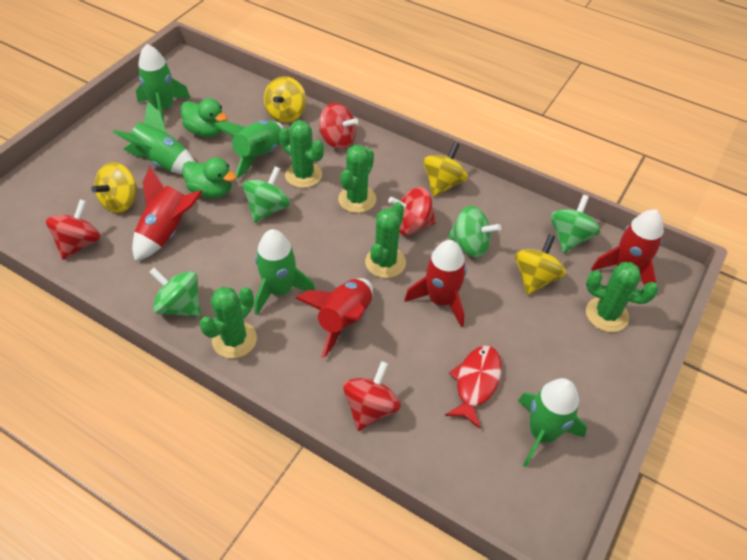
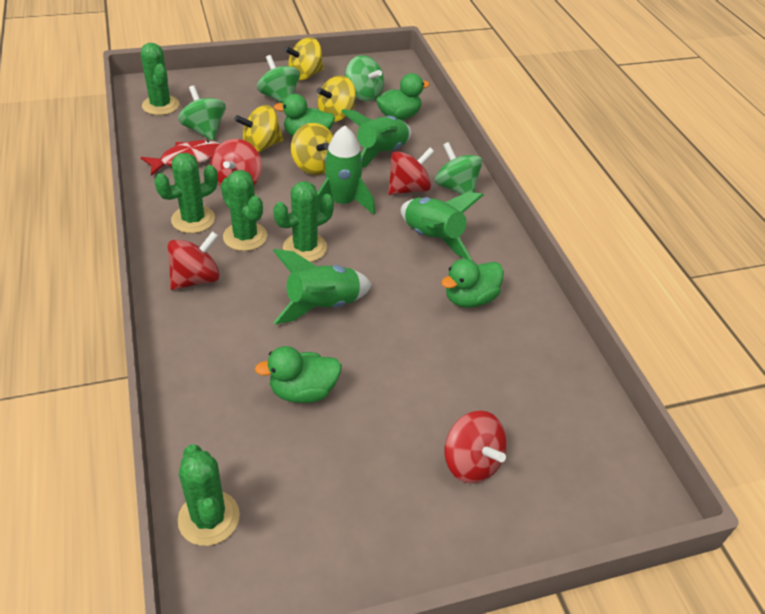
green duck: 2 -> 4
green rocket: 5 -> 4
red rocket: 4 -> 0

